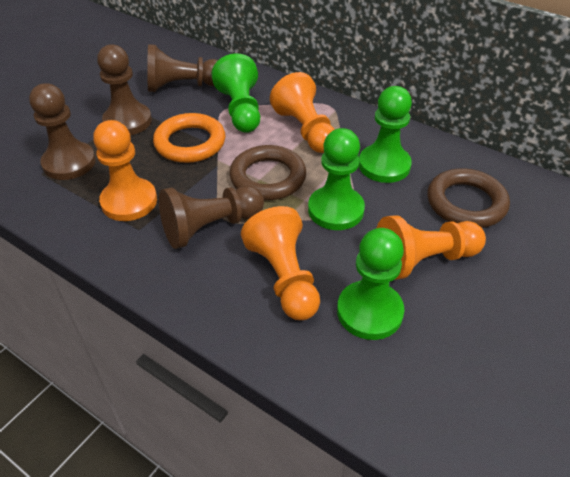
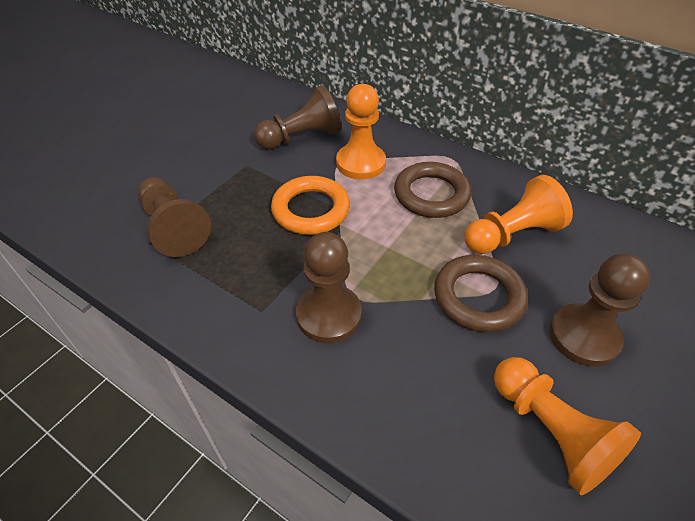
green pawn: 4 -> 0
orange pawn: 4 -> 3

